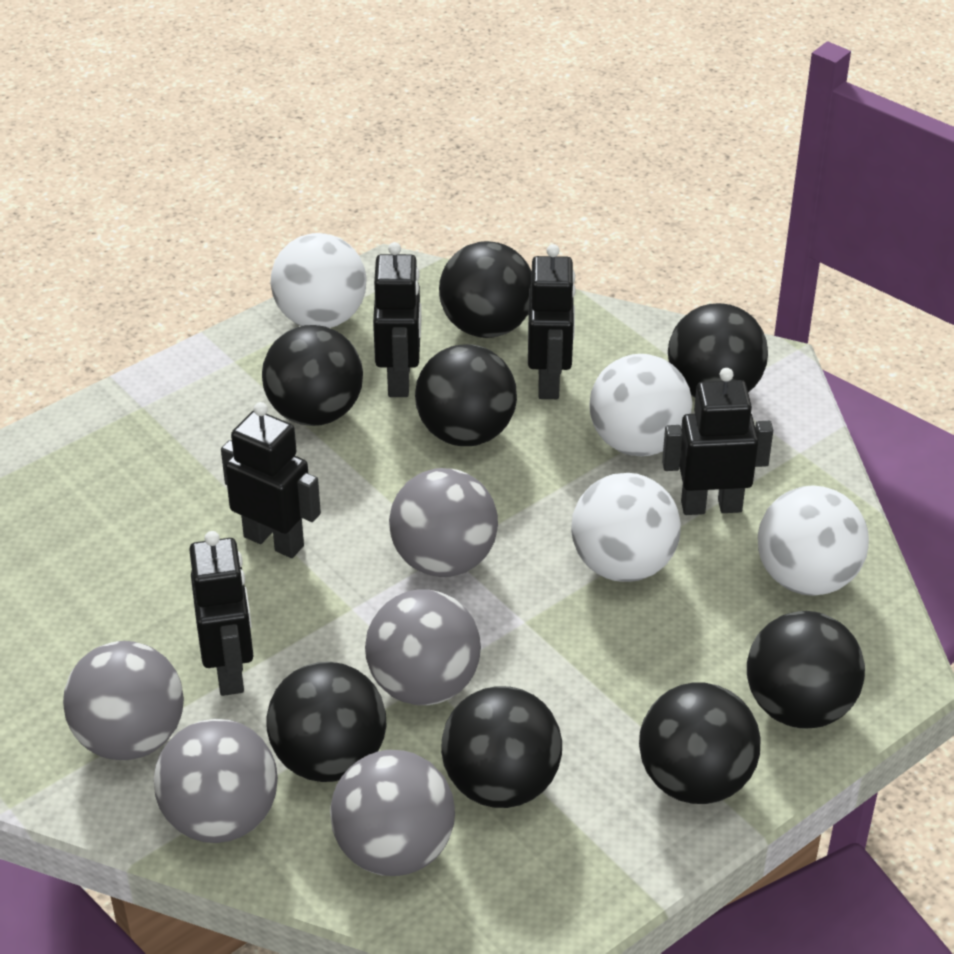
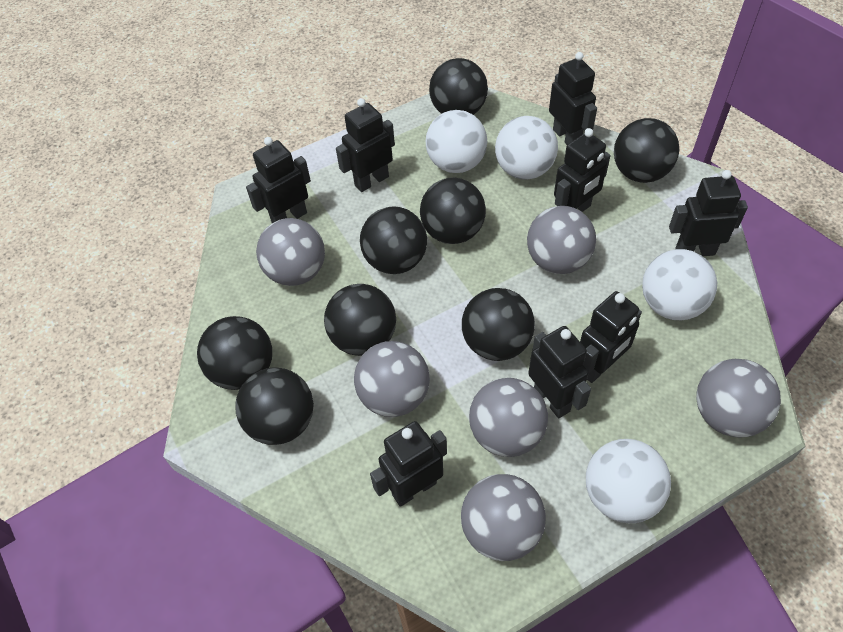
black robot: 5 -> 8
grey ball: 5 -> 6

